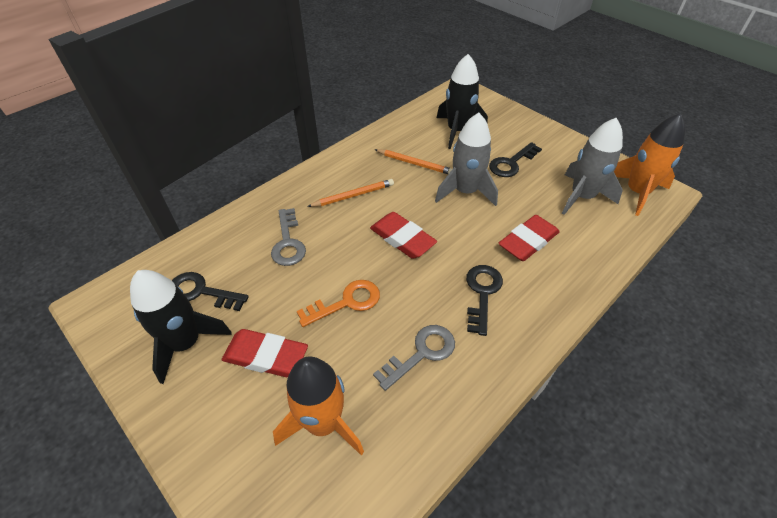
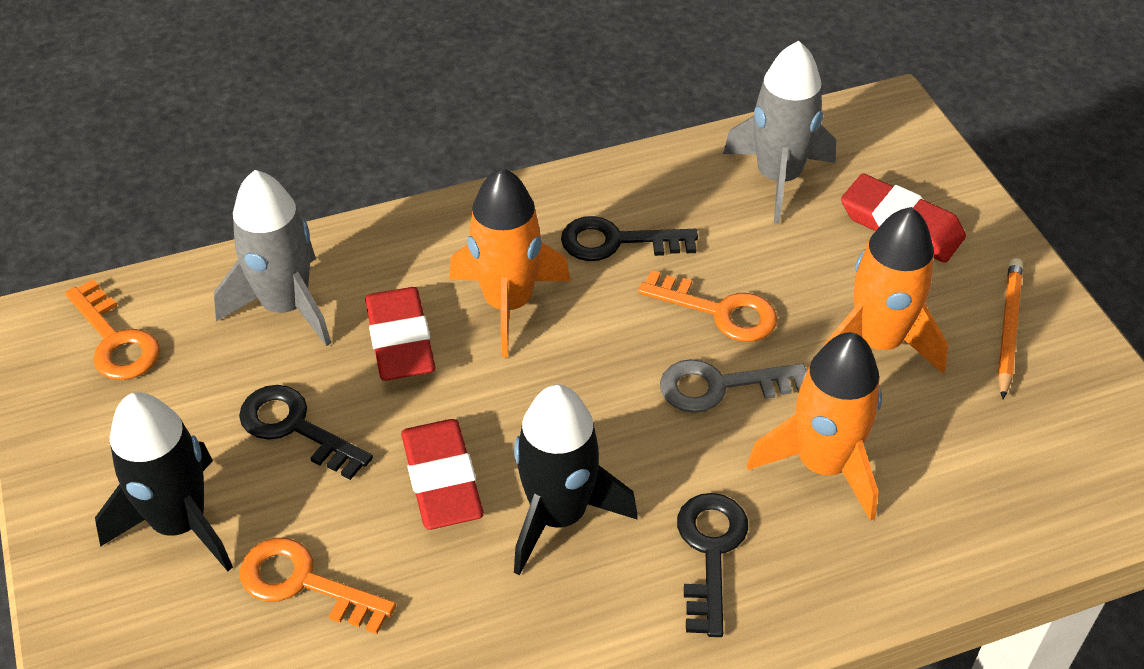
grey key: 2 -> 1
orange key: 1 -> 3
orange pencil: 2 -> 1
orange rocket: 2 -> 3

